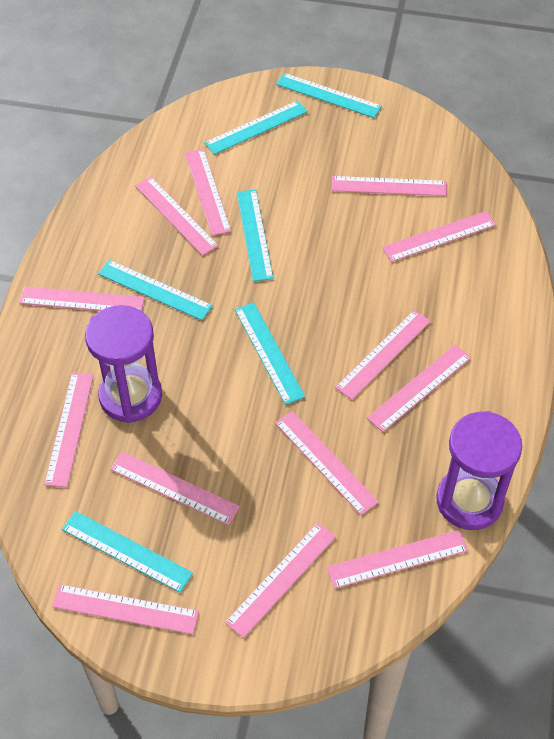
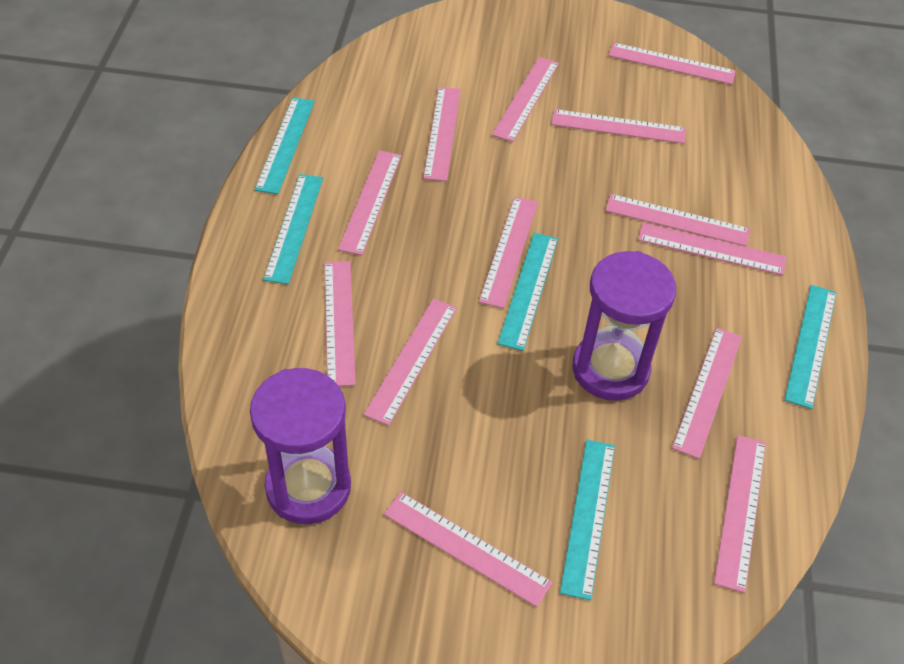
turquoise ruler: 6 -> 5

